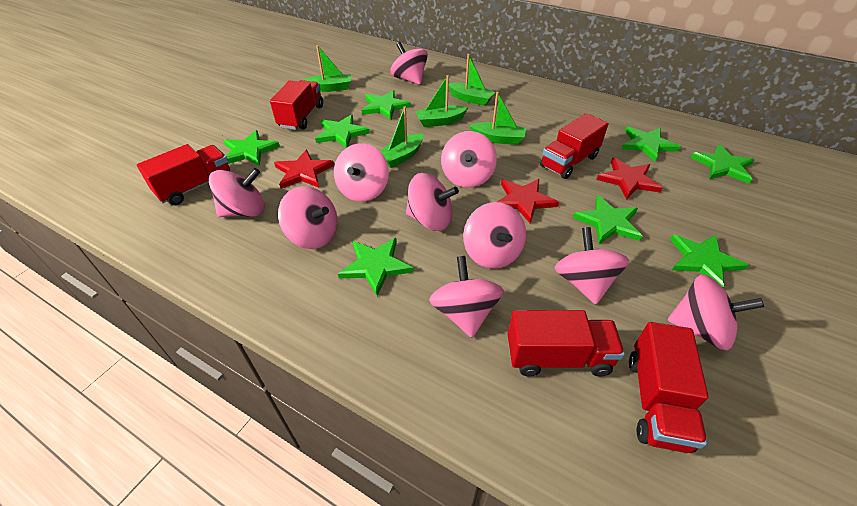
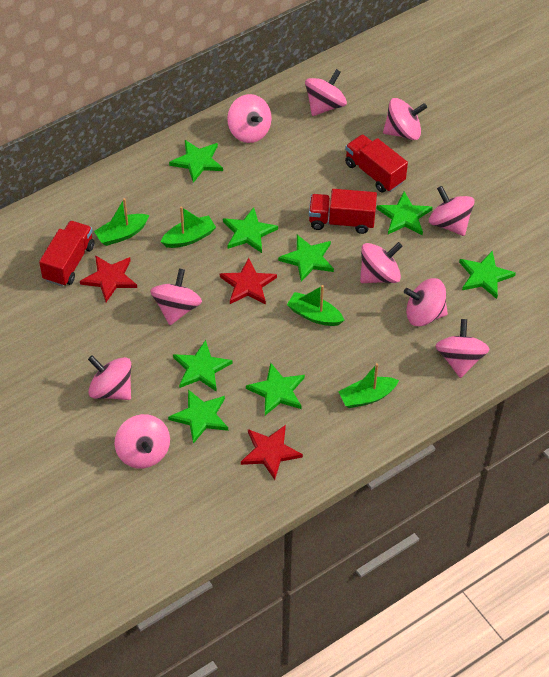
green boat: 5 -> 4
red truck: 5 -> 3

